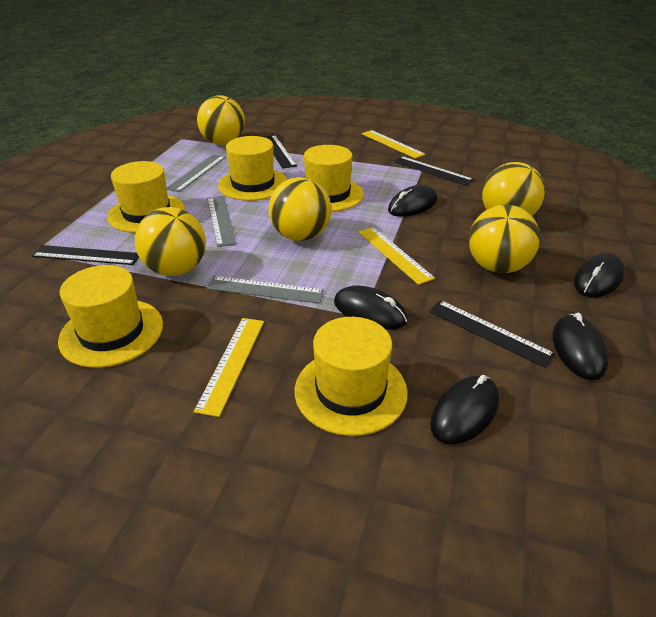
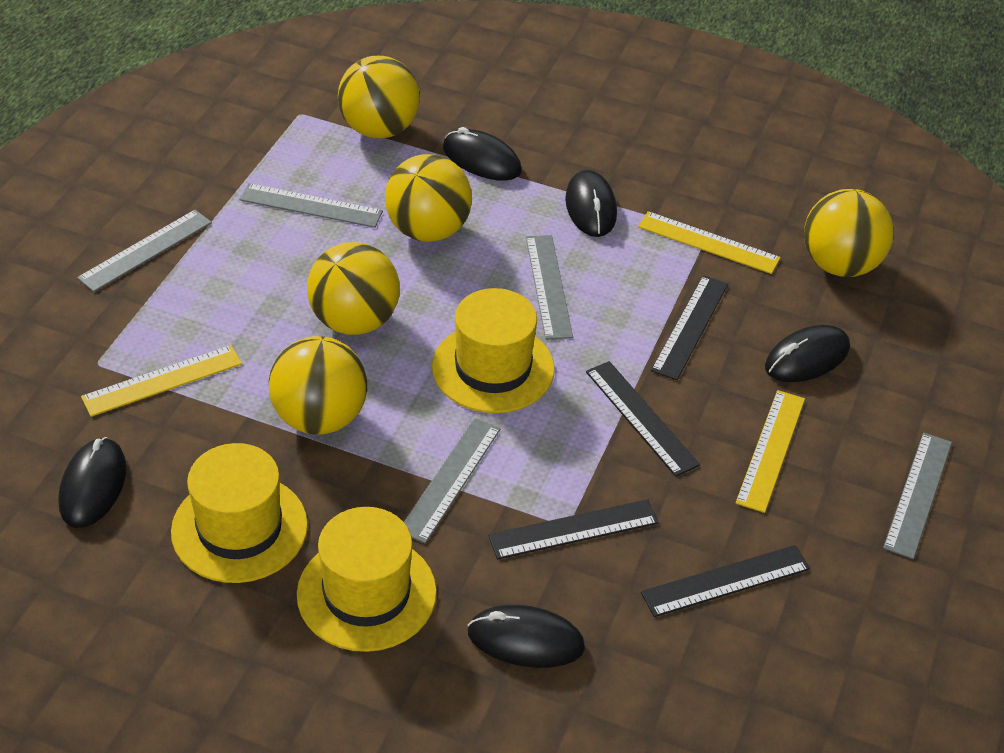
grey ruler: 3 -> 5
yellow hat: 5 -> 3

